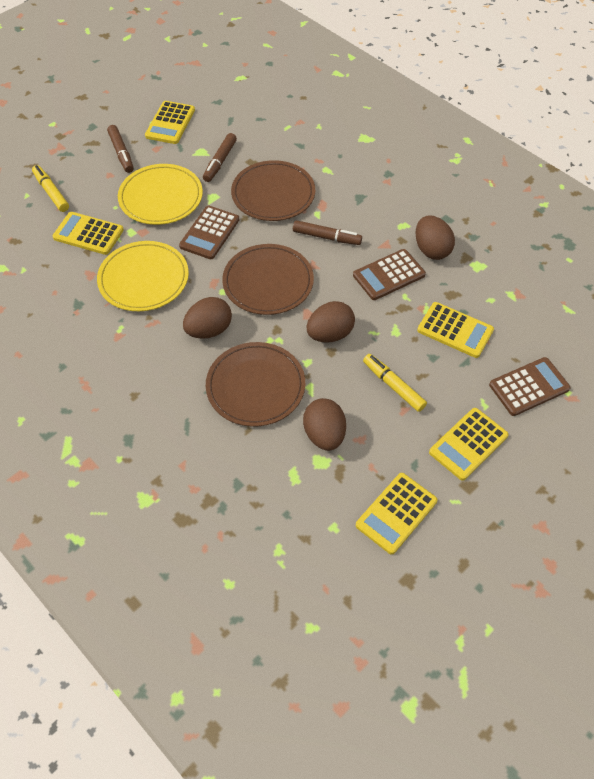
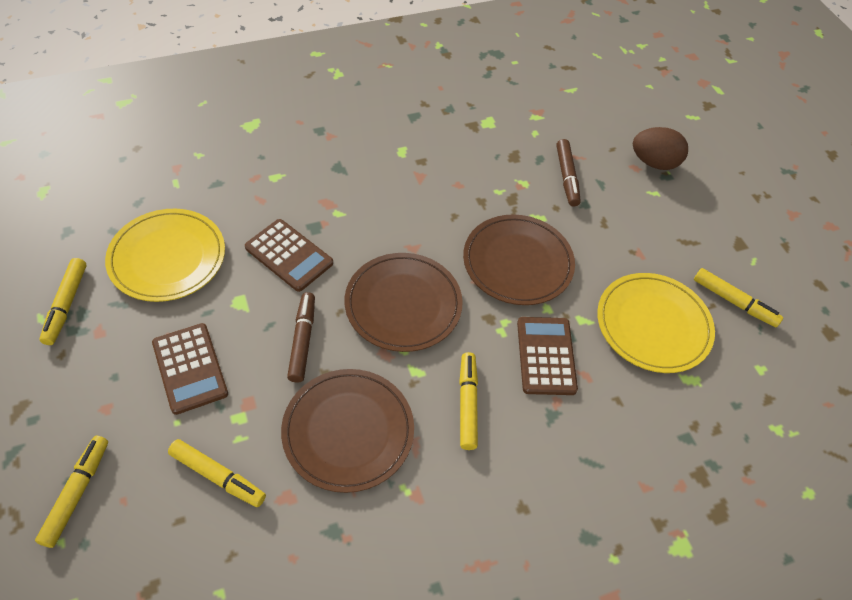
brown egg: 4 -> 1
brown marker: 3 -> 2
yellow calculator: 5 -> 0
yellow marker: 2 -> 5

